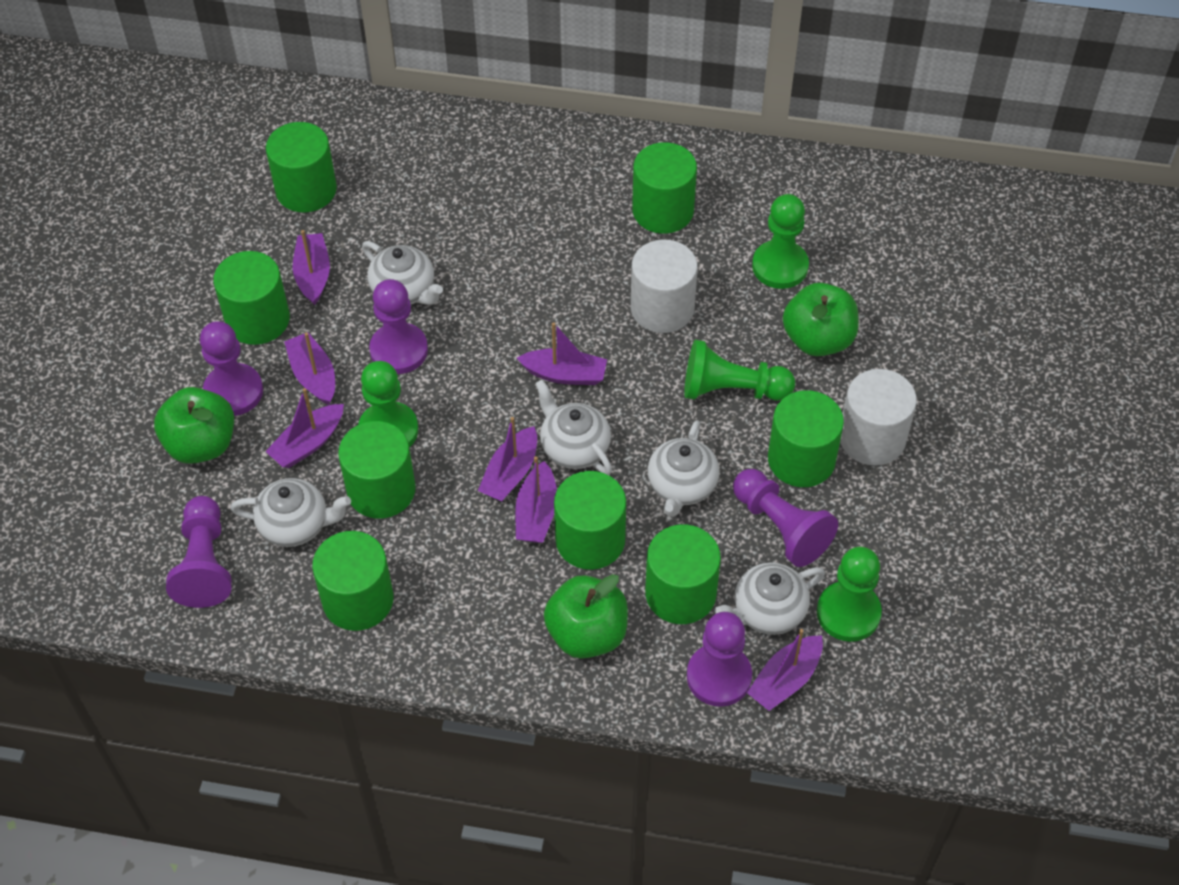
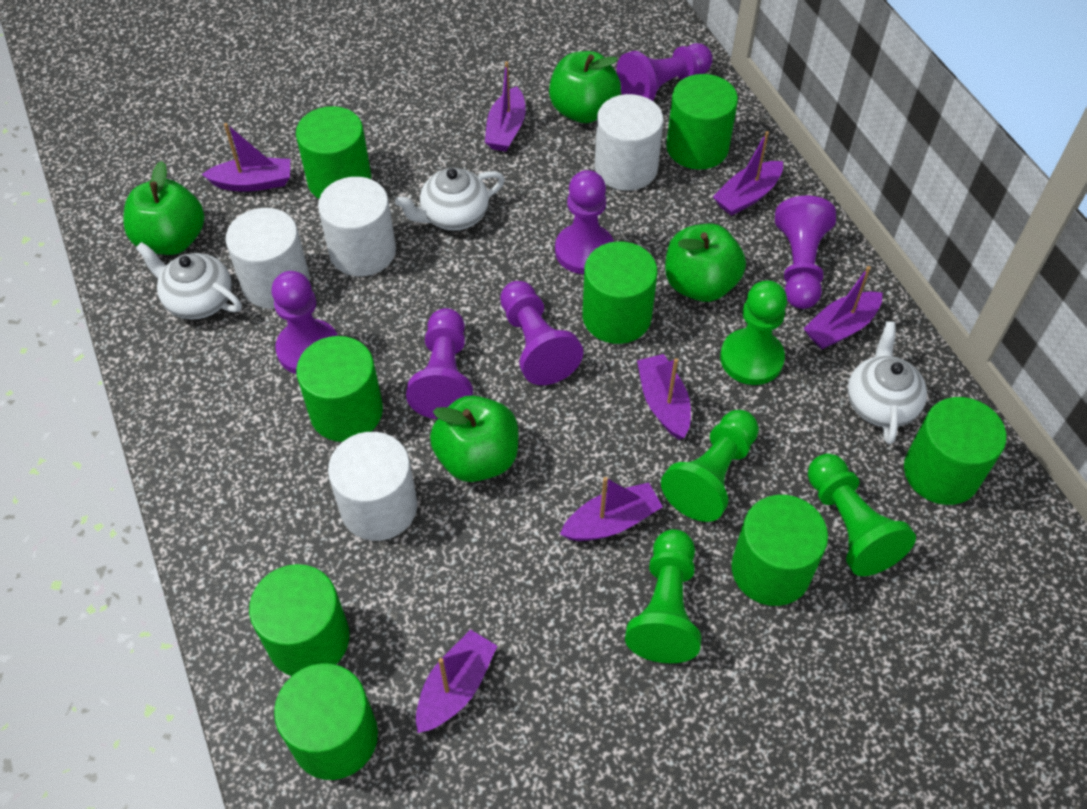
green apple: 3 -> 4
purple pawn: 5 -> 6
white cylinder: 2 -> 4
white teapot: 5 -> 3

